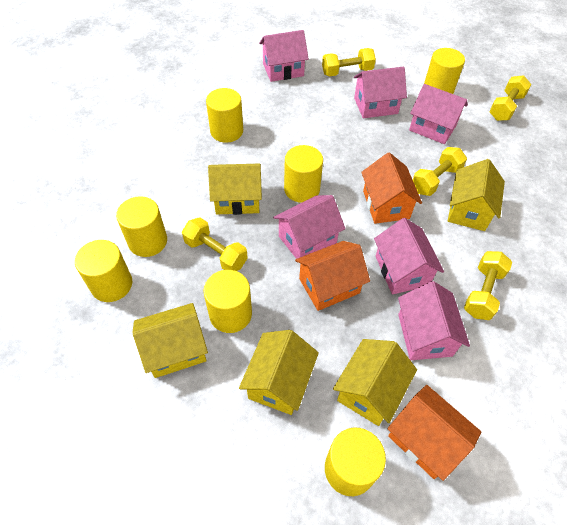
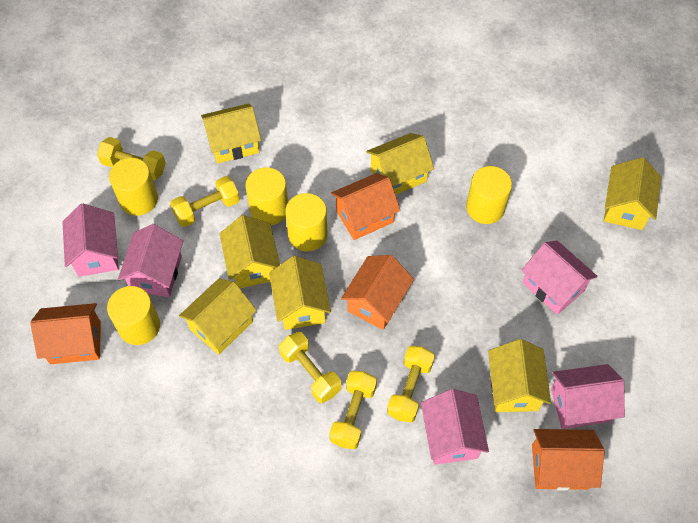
orange house: 3 -> 4
pink house: 6 -> 5
yellow cylinder: 7 -> 5
yellow house: 5 -> 7

